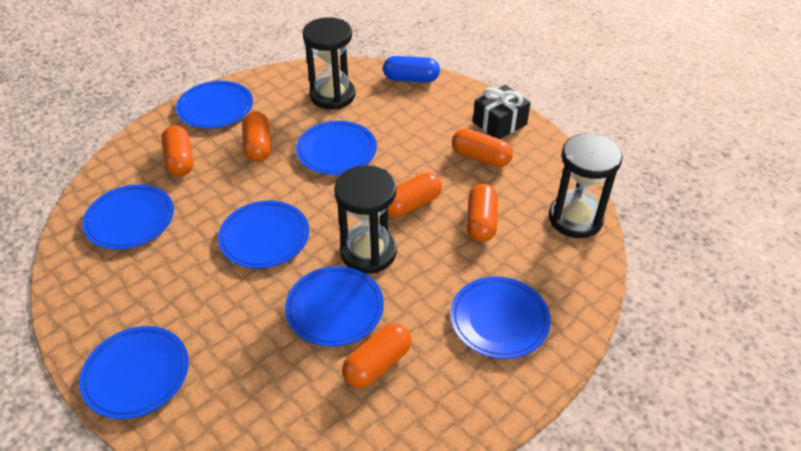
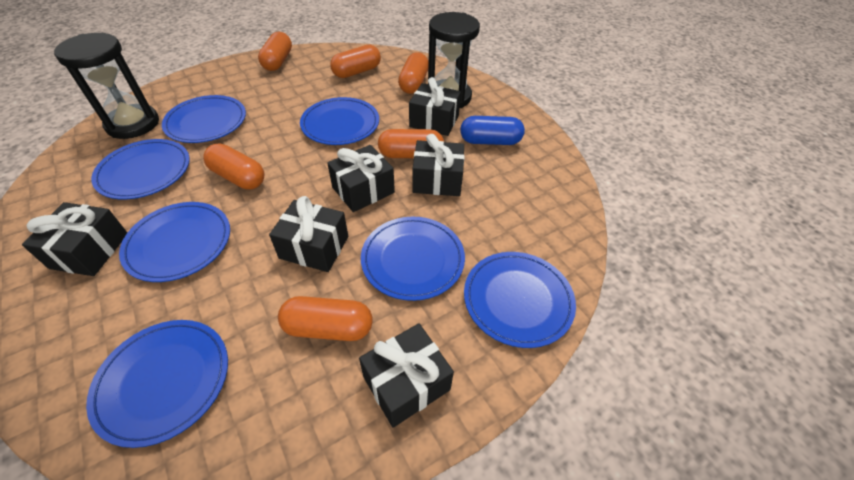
black gift: 1 -> 6
black hourglass: 3 -> 2

